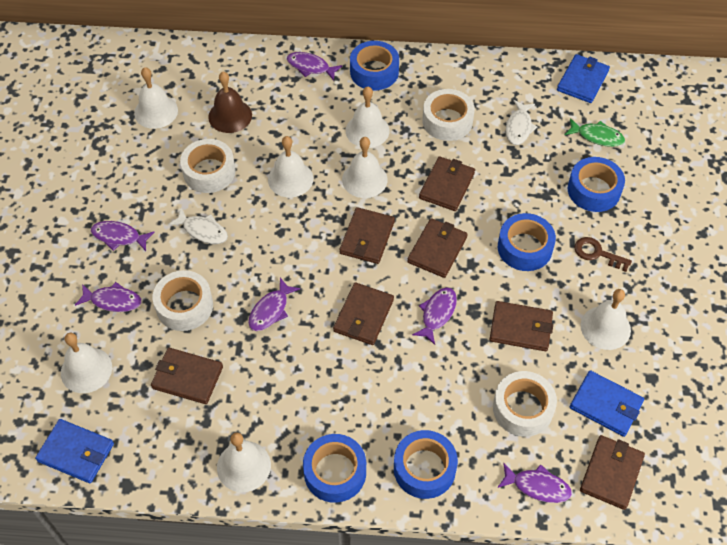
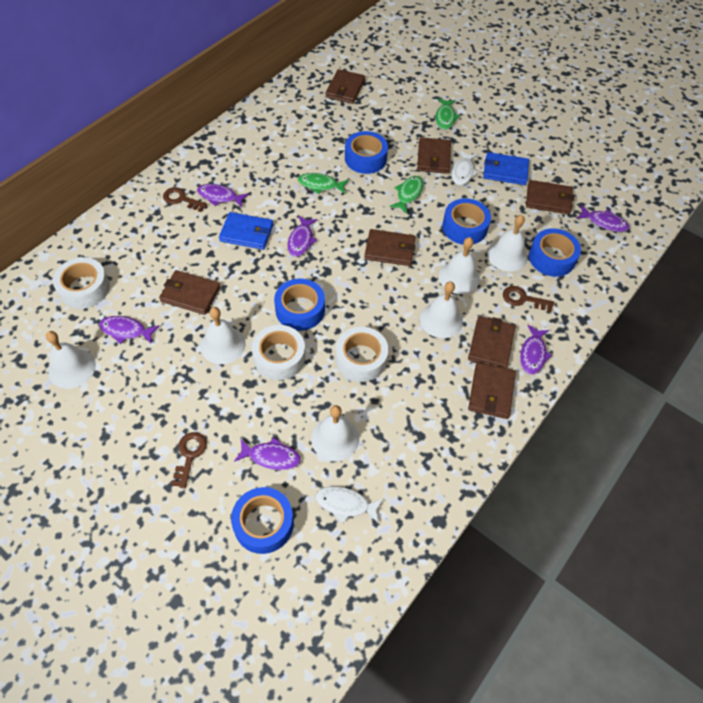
blue wallet: 3 -> 2
brown bell: 1 -> 0
brown key: 1 -> 3
green fish: 1 -> 3
white bell: 7 -> 6
white tape: 4 -> 3

